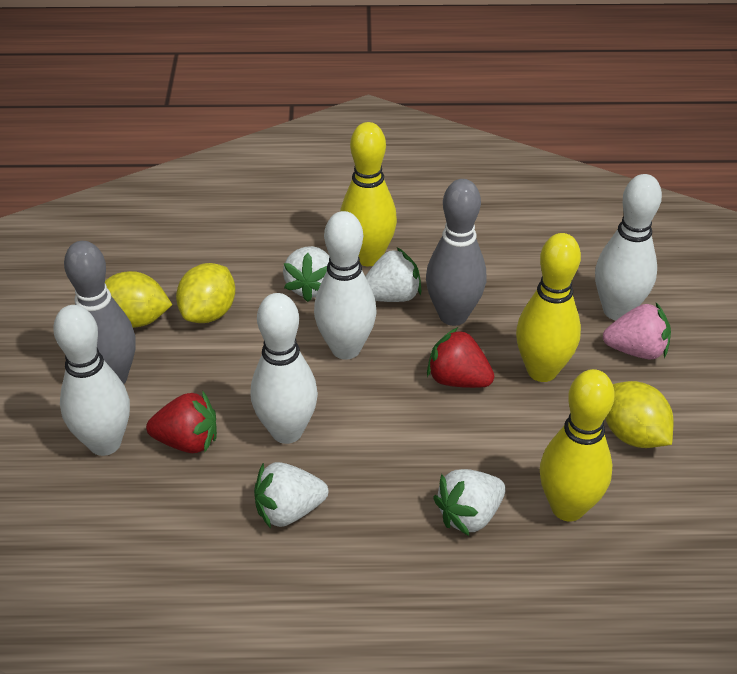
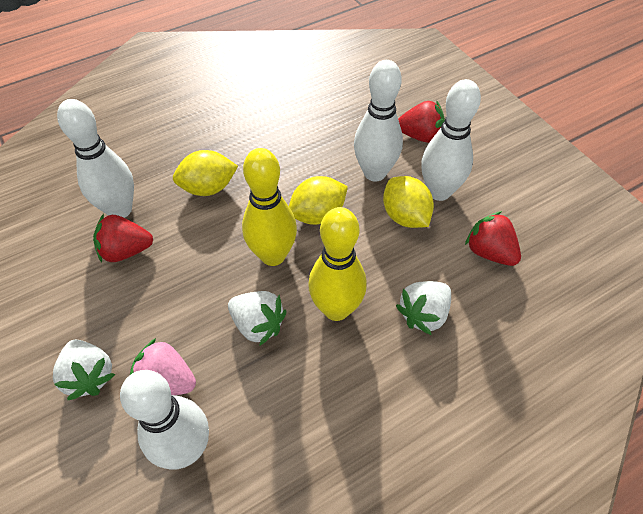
grey bowling pin: 2 -> 0
red strawberry: 2 -> 3
white strawberry: 4 -> 3
yellow bowling pin: 3 -> 2

